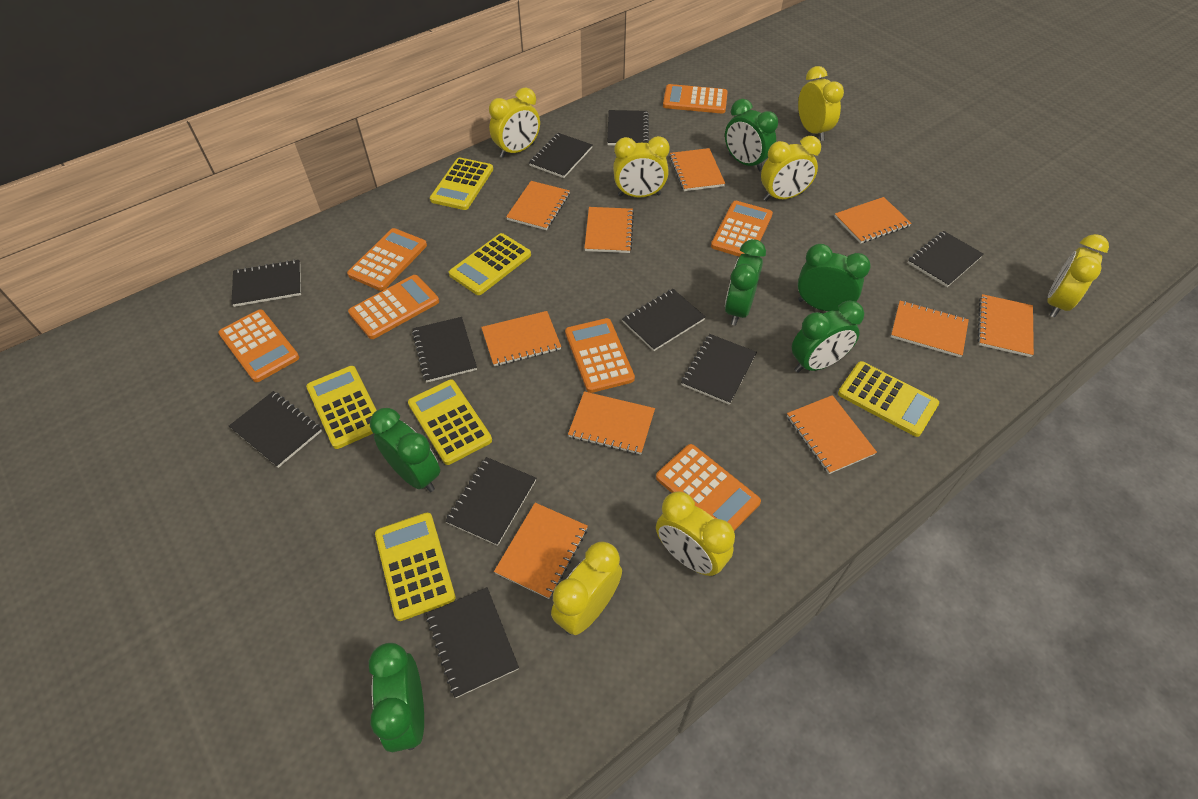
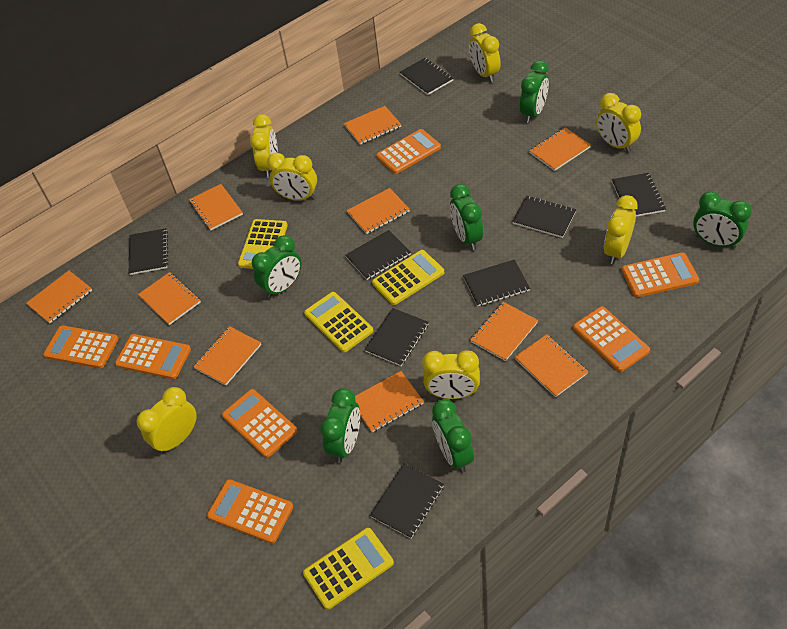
black notebook: 10 -> 8
yellow calculator: 6 -> 4

